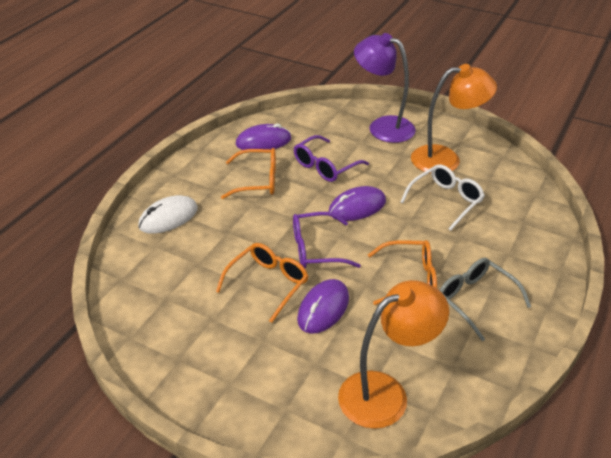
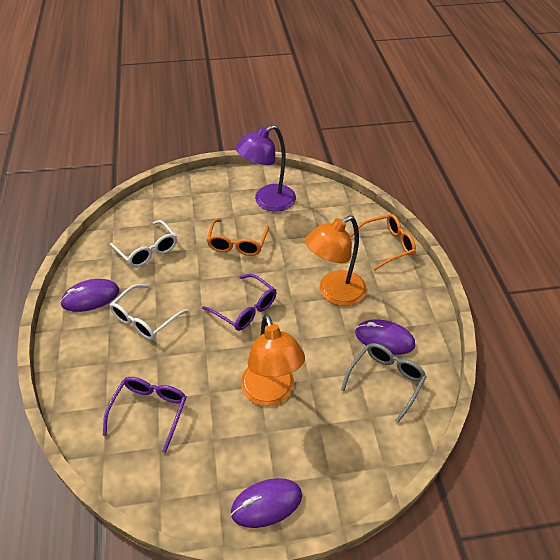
orange glasses: 3 -> 2
white glasses: 1 -> 2
white mouse: 1 -> 0

